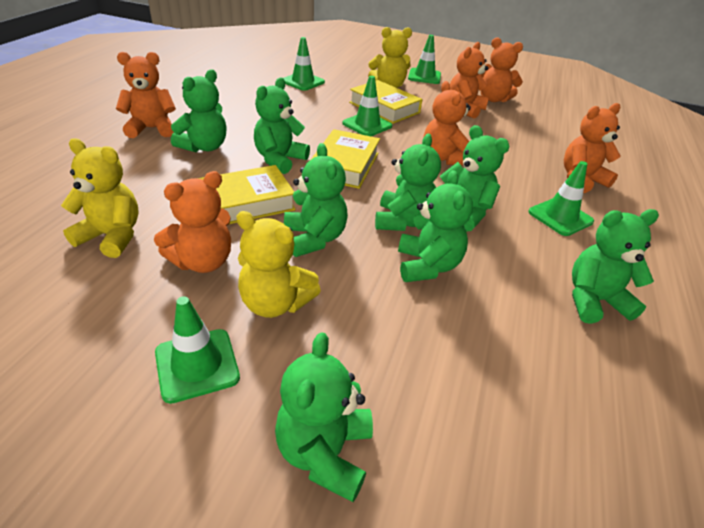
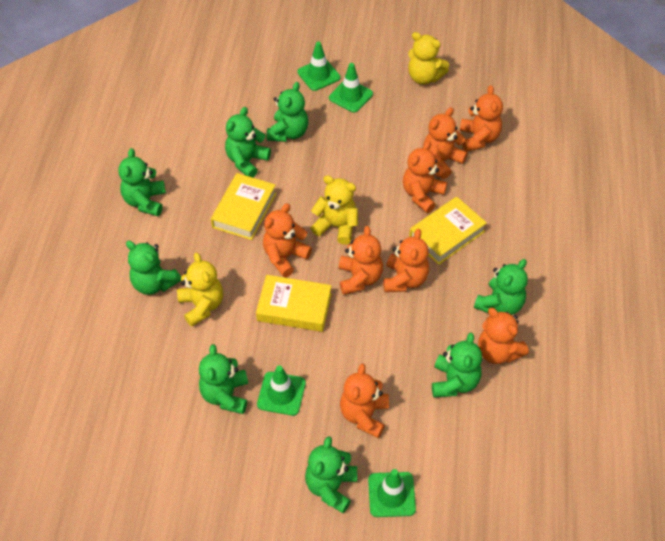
green traffic cone: 5 -> 4
orange teddy bear: 6 -> 8

